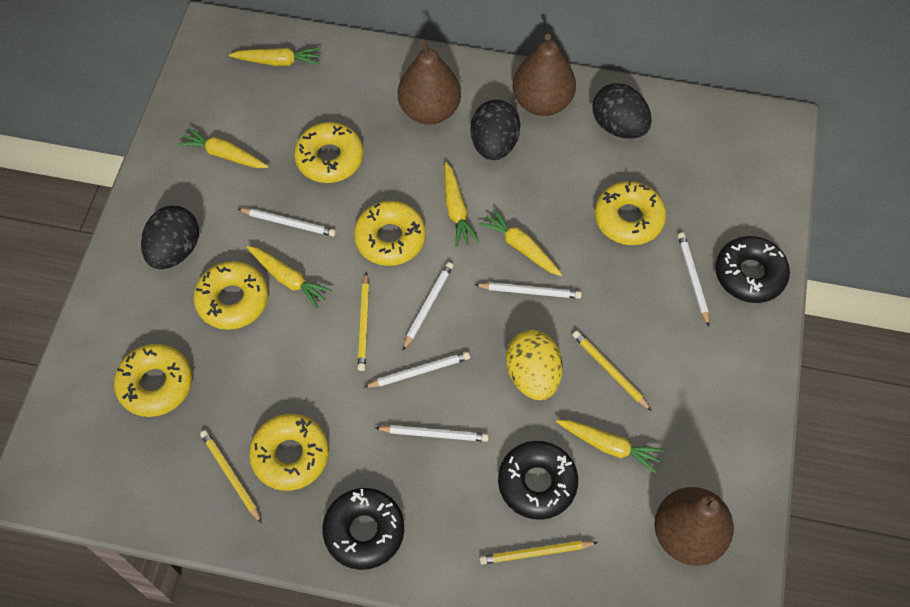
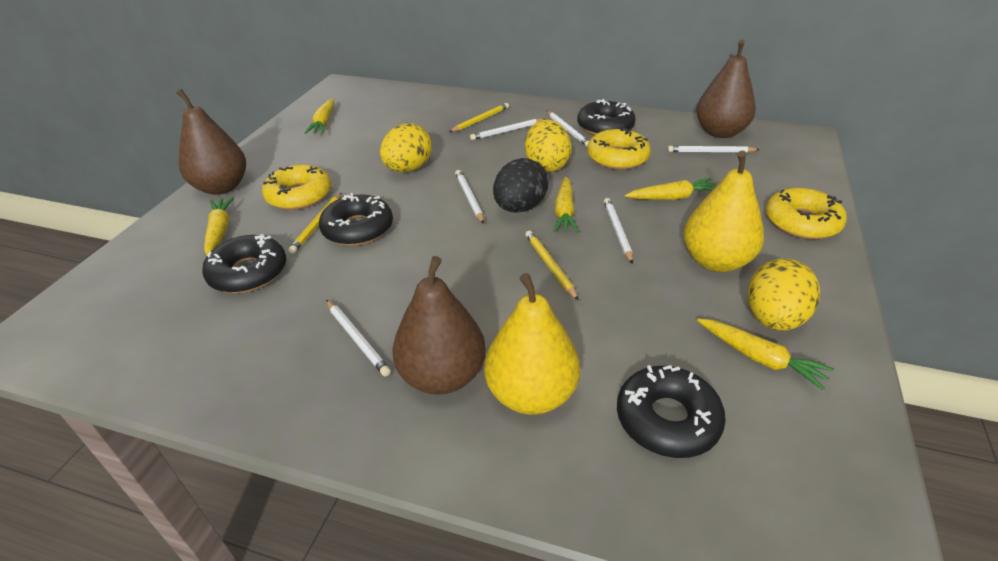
black donut: 3 -> 4
black egg: 3 -> 1
yellow carrot: 6 -> 5
yellow donut: 6 -> 3
yellow egg: 1 -> 3
yellow pear: 0 -> 2
yellow pencil: 4 -> 3

